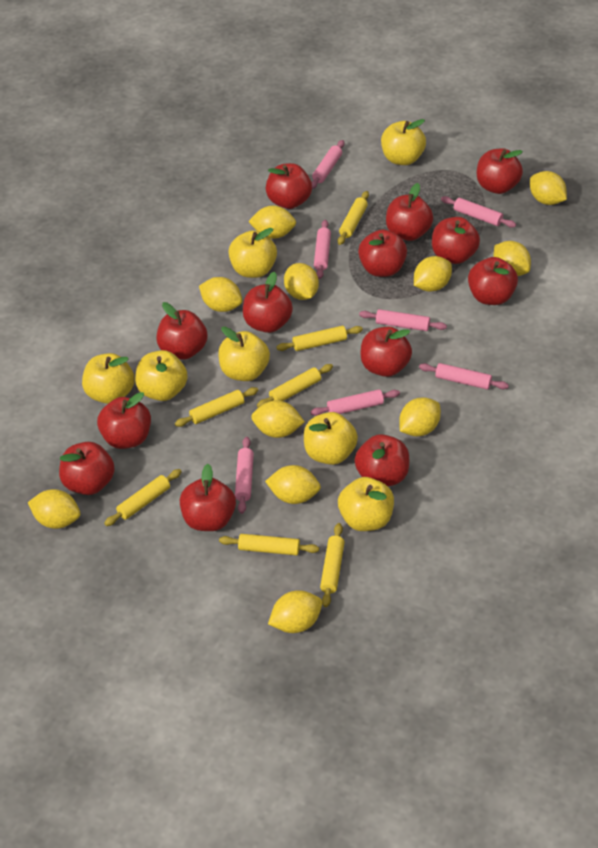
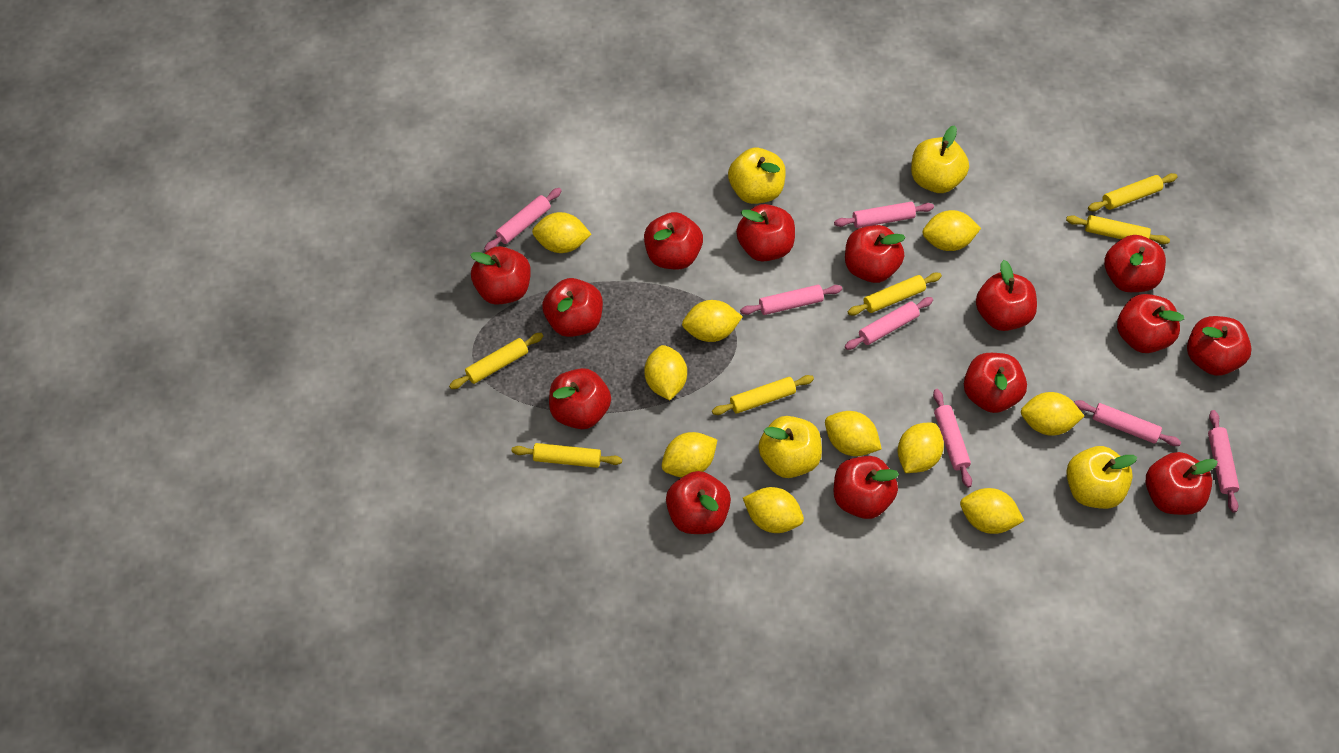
red apple: 13 -> 14
yellow apple: 7 -> 4
yellow lemon: 11 -> 10
yellow rolling pin: 7 -> 6

